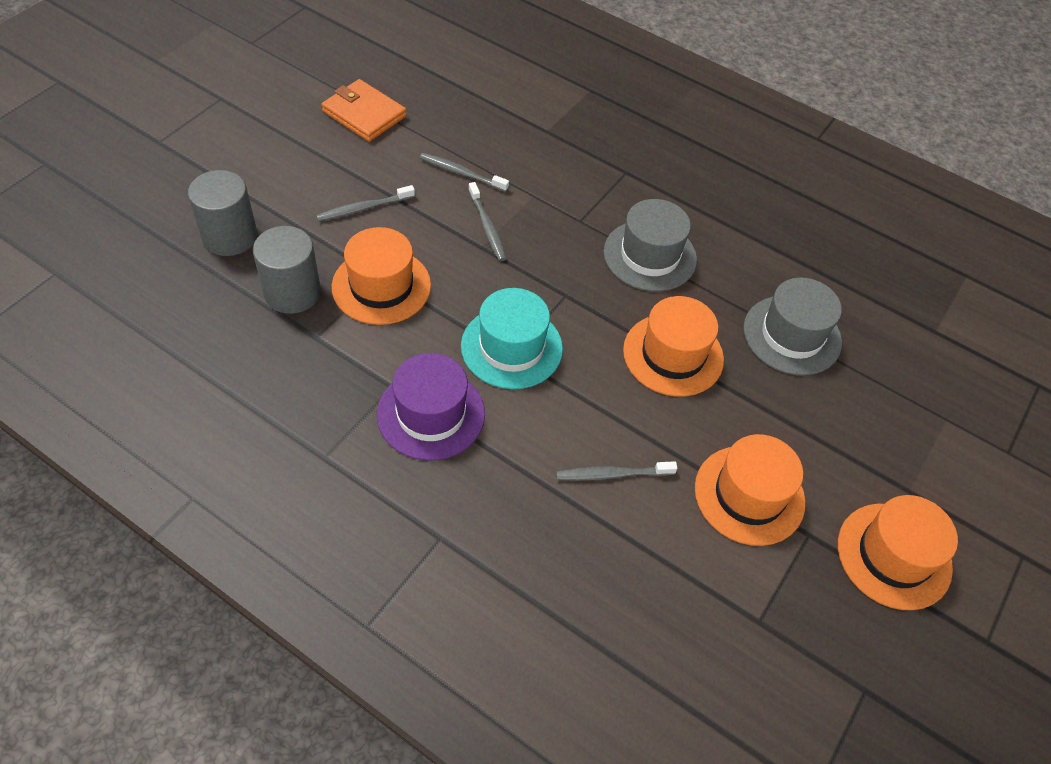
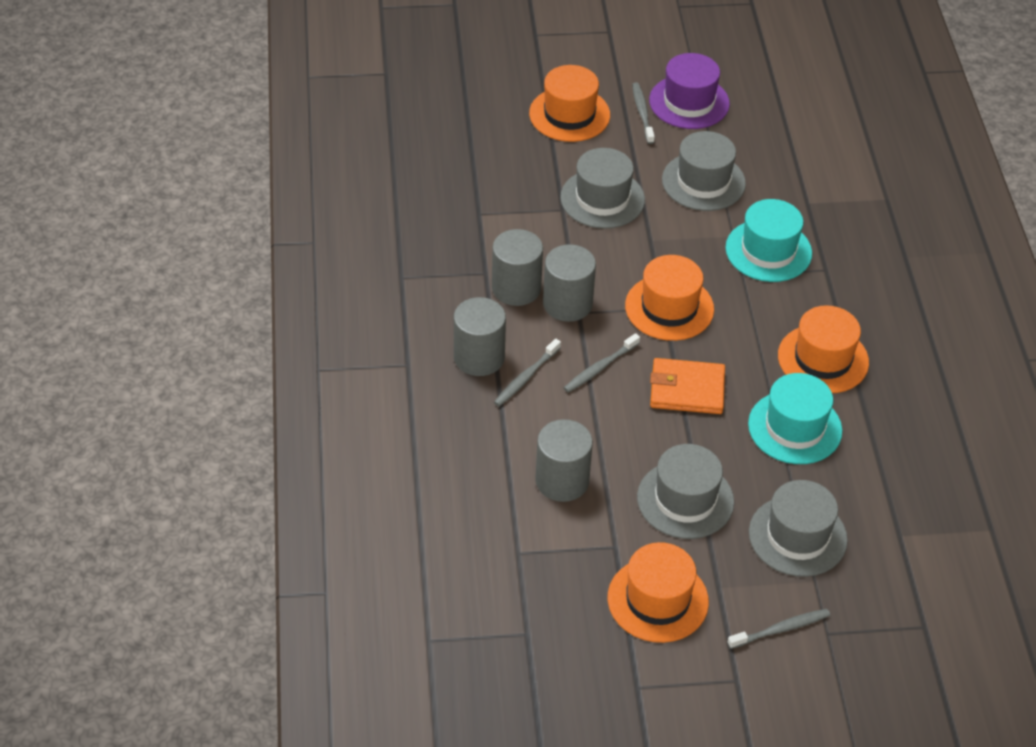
grey cylinder: 2 -> 4
grey hat: 2 -> 4
turquoise hat: 1 -> 2

